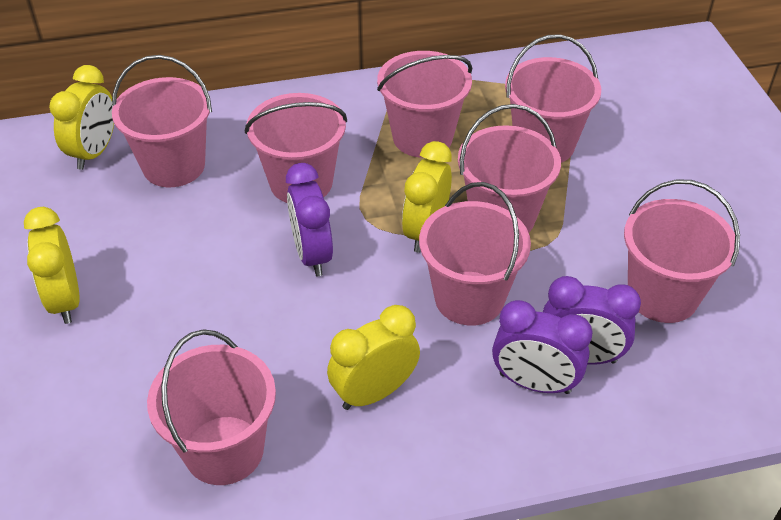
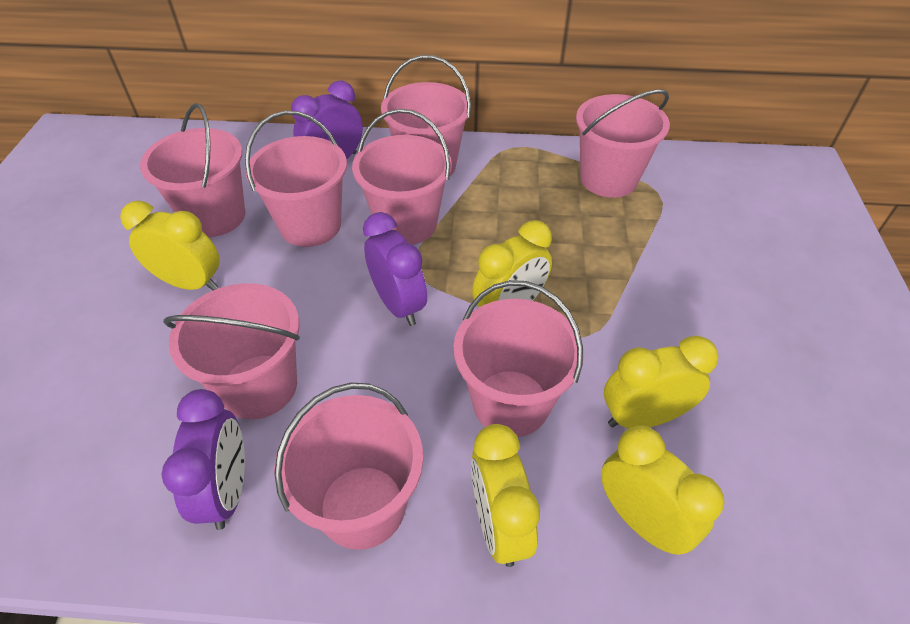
yellow clock: 4 -> 5

